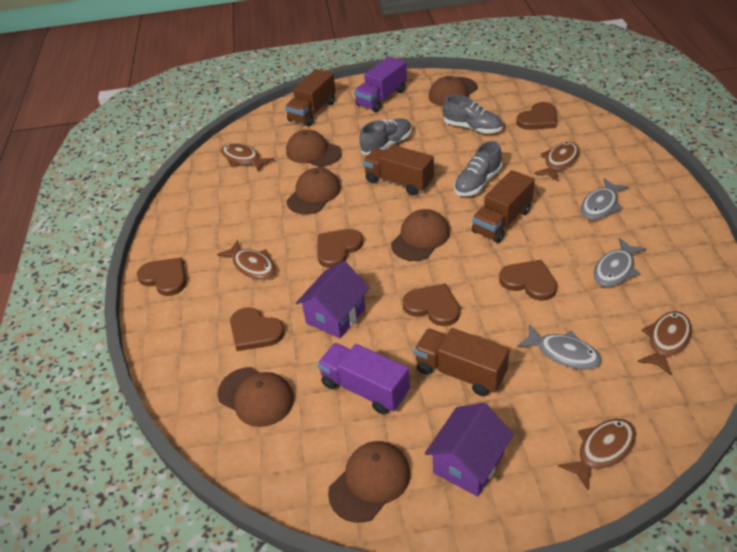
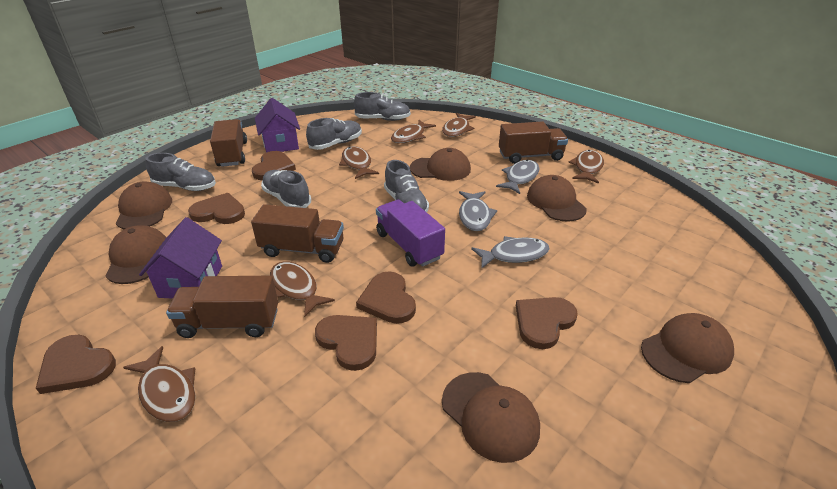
brown fish: 5 -> 6
grey shoe: 3 -> 5
purple truck: 2 -> 1

